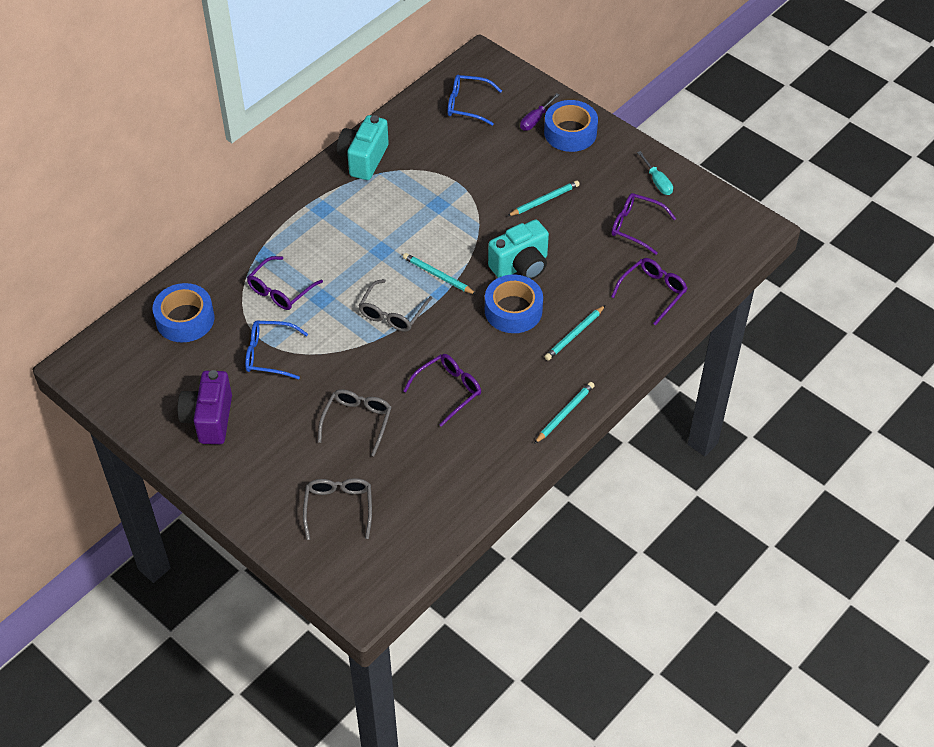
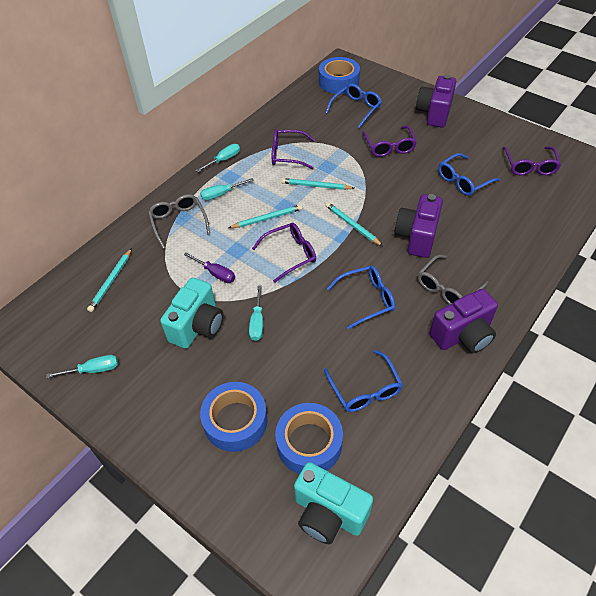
blue glasses: 2 -> 4
grey glasses: 3 -> 2
purple camera: 1 -> 3
turquoise screwdriver: 1 -> 4

